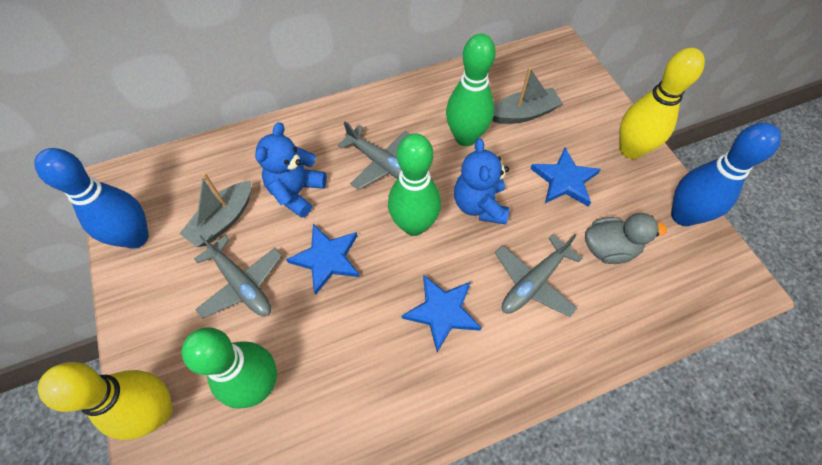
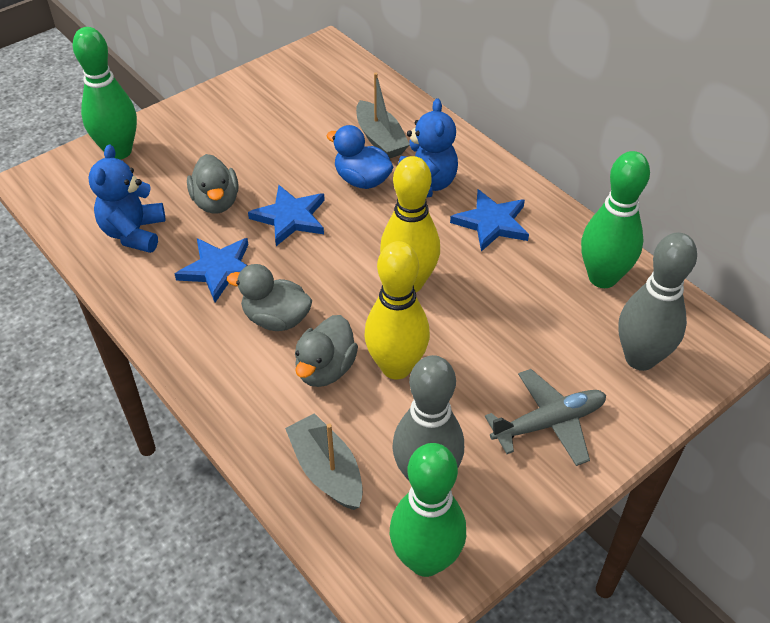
blue bowling pin: 2 -> 0
blue duck: 0 -> 1
grey bowling pin: 0 -> 2
grey duck: 1 -> 3
grey plane: 3 -> 1

